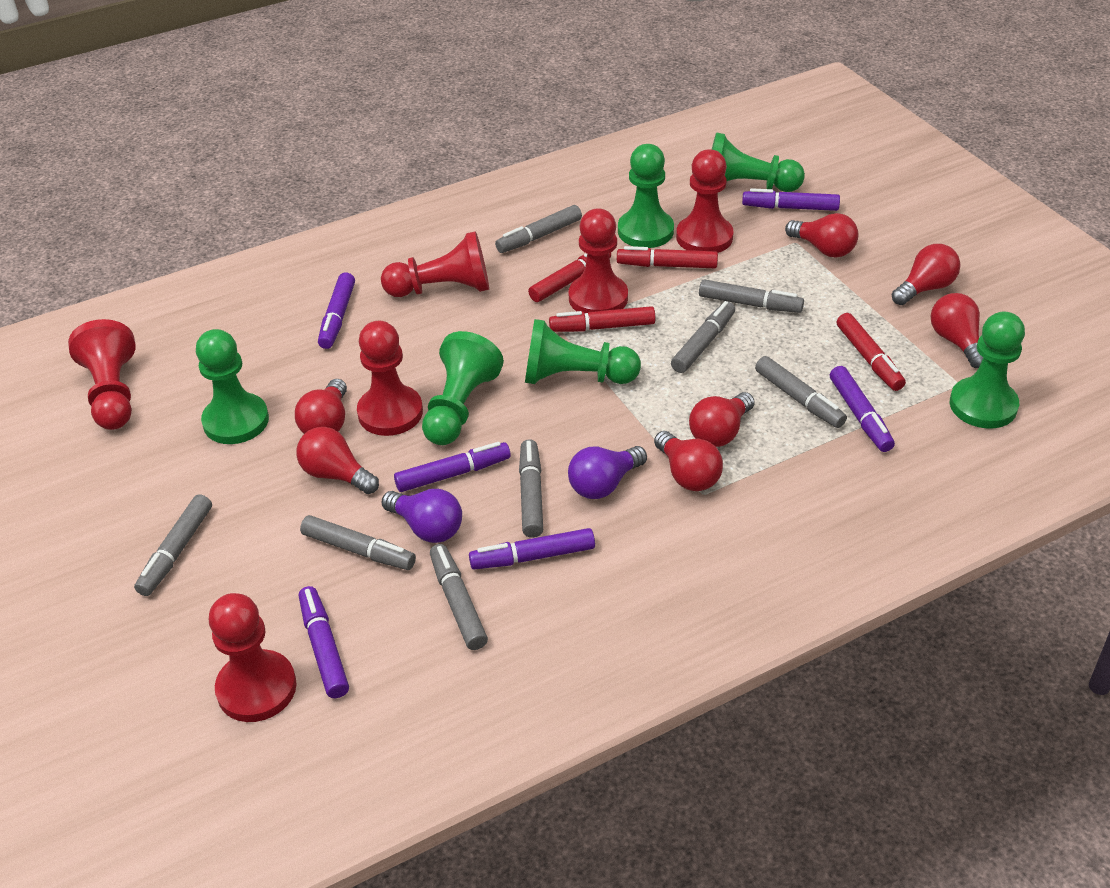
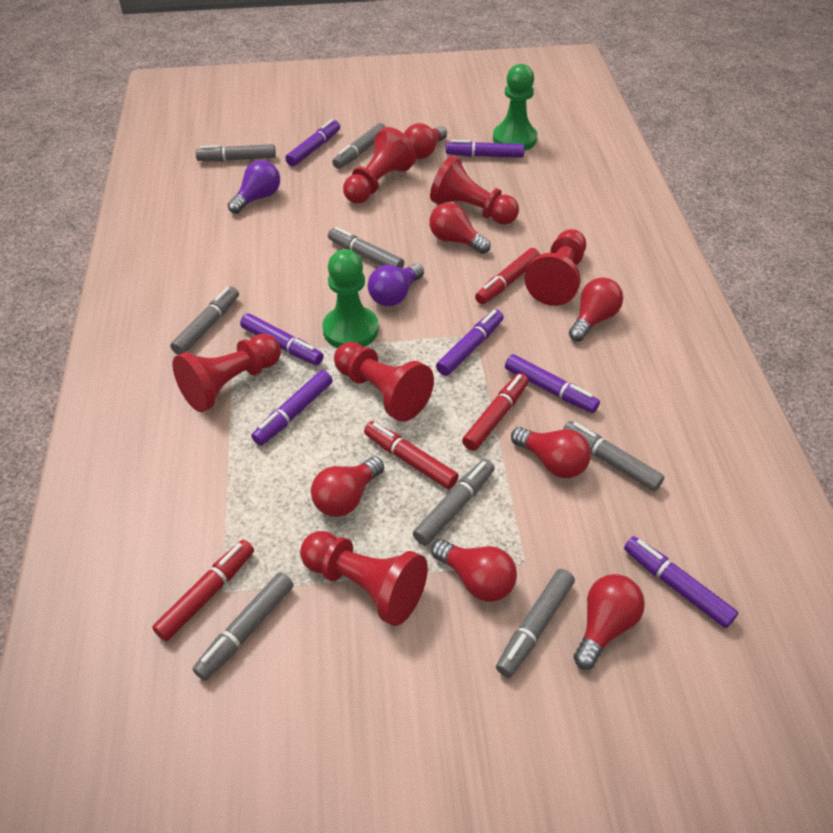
green pawn: 6 -> 2
purple marker: 6 -> 7

